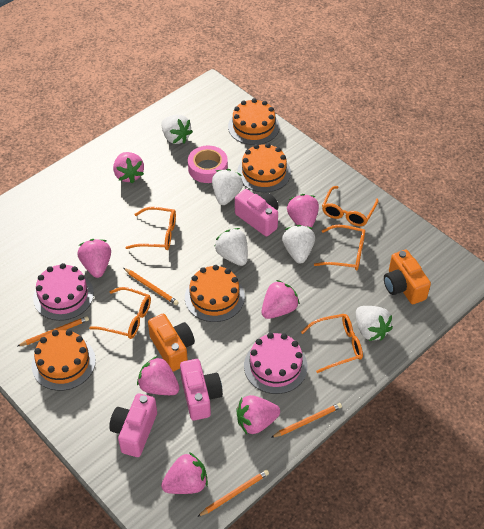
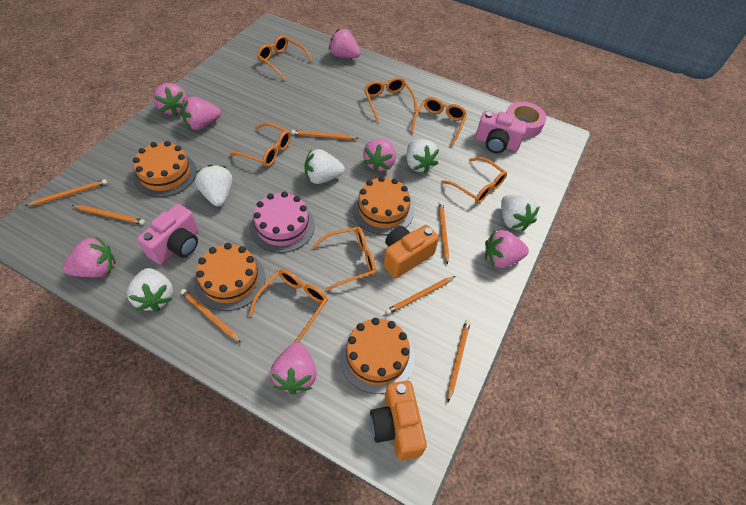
orange glasses: 5 -> 7
orange pencil: 4 -> 7
pink cake: 2 -> 1
pink camera: 3 -> 2

